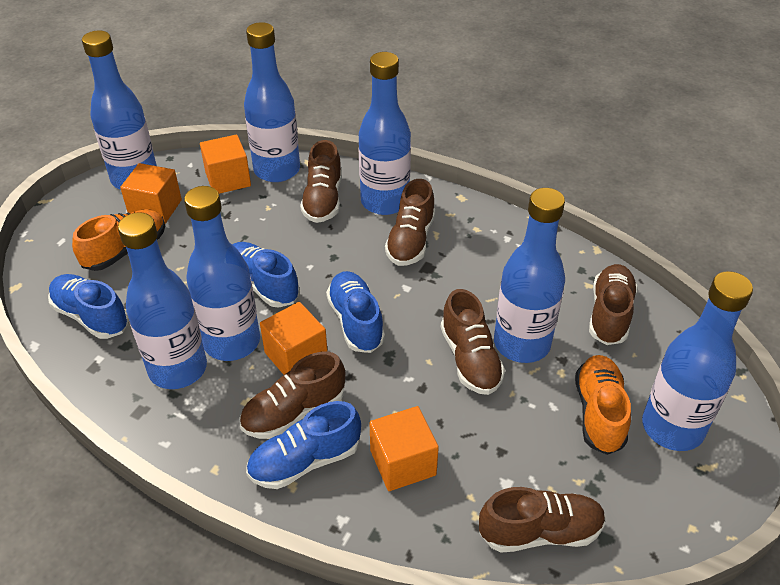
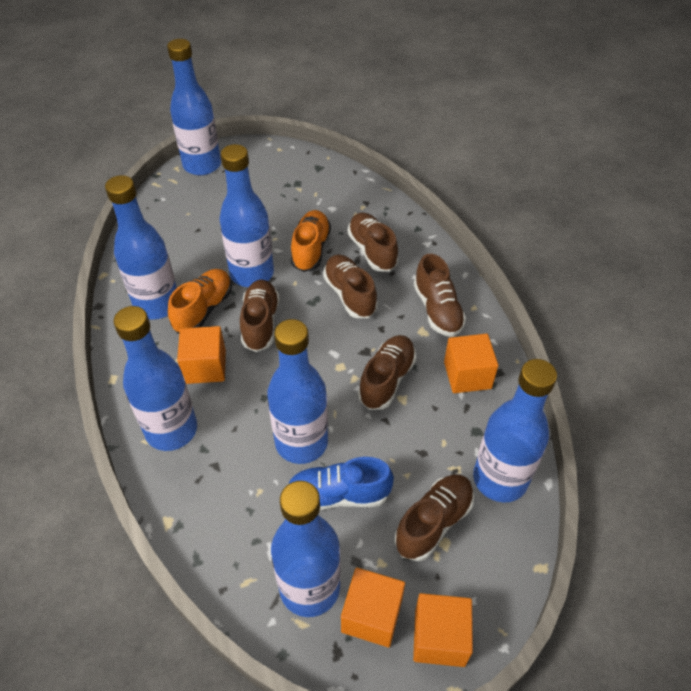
blue shoe: 4 -> 1

